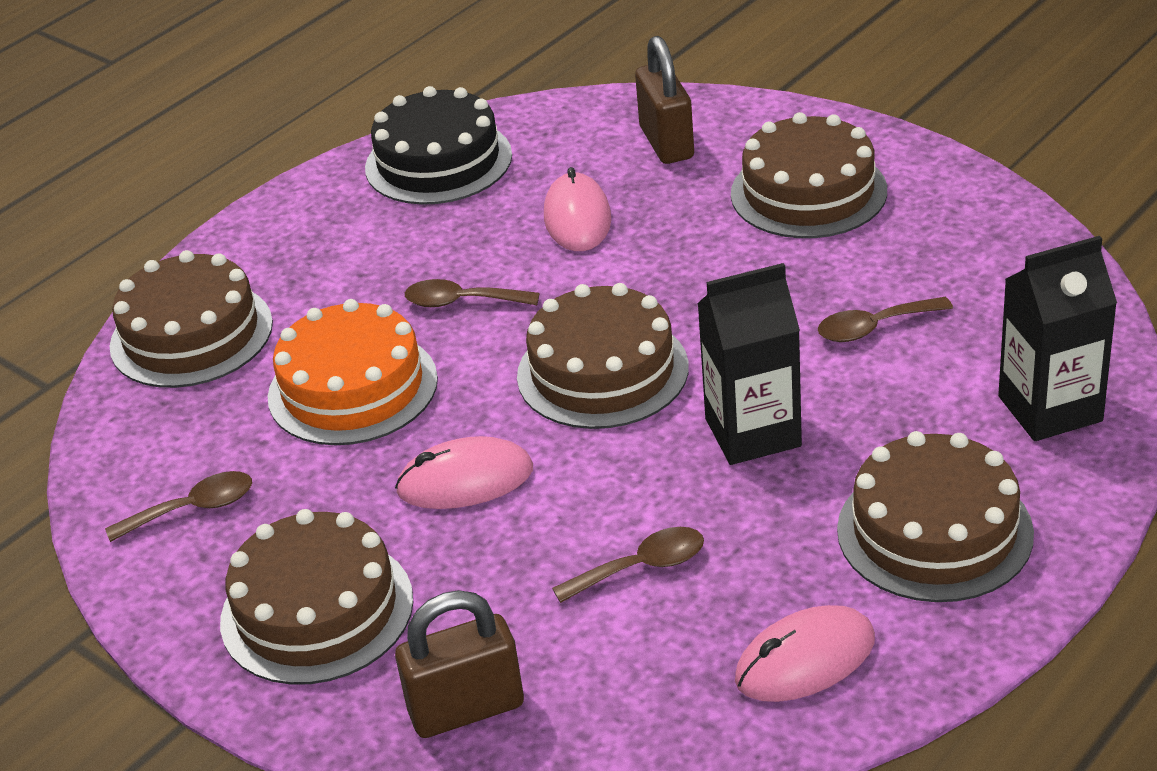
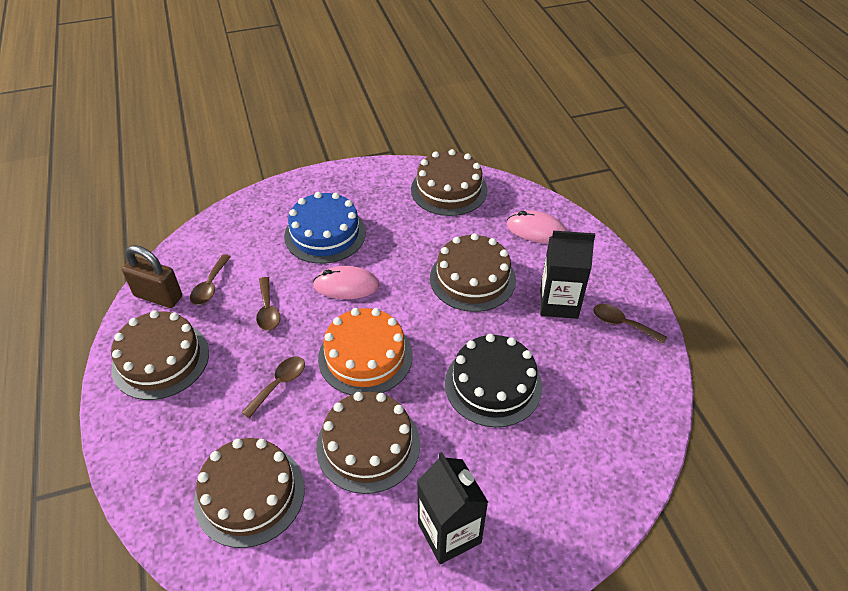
blue cake: 0 -> 1
brown padlock: 2 -> 1
pink mouse: 3 -> 2

